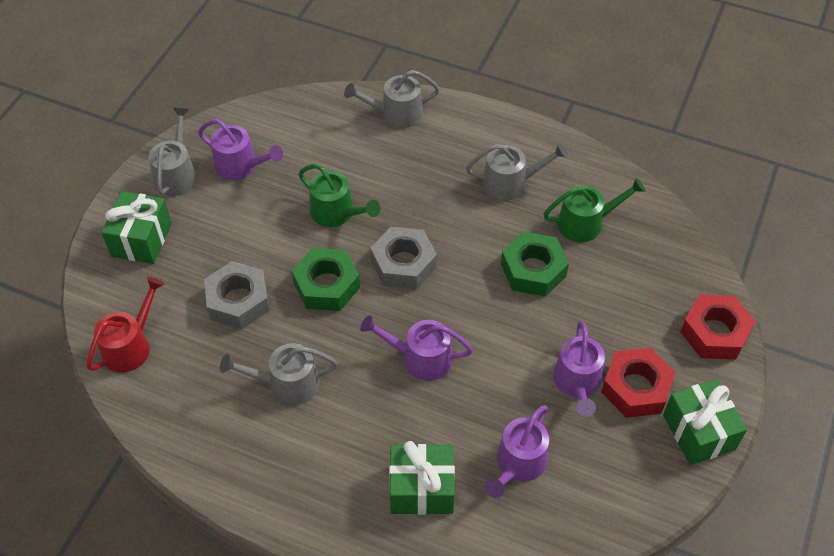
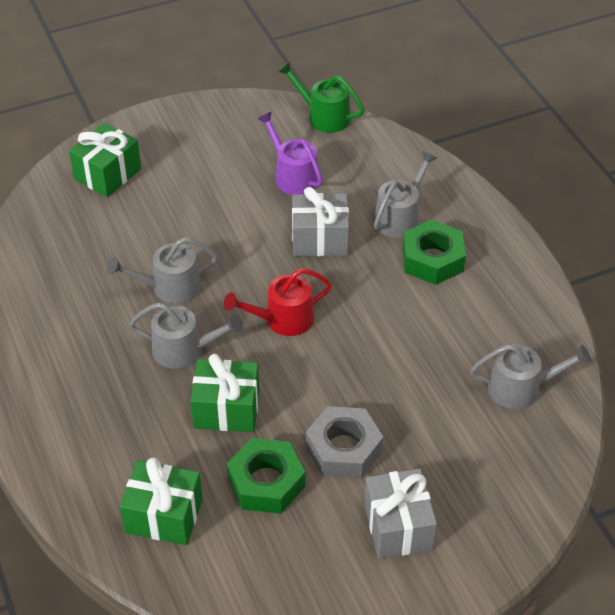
green watering can: 2 -> 1
grey gift: 0 -> 2
grey nut: 2 -> 1
purple watering can: 4 -> 1
red nut: 2 -> 0

